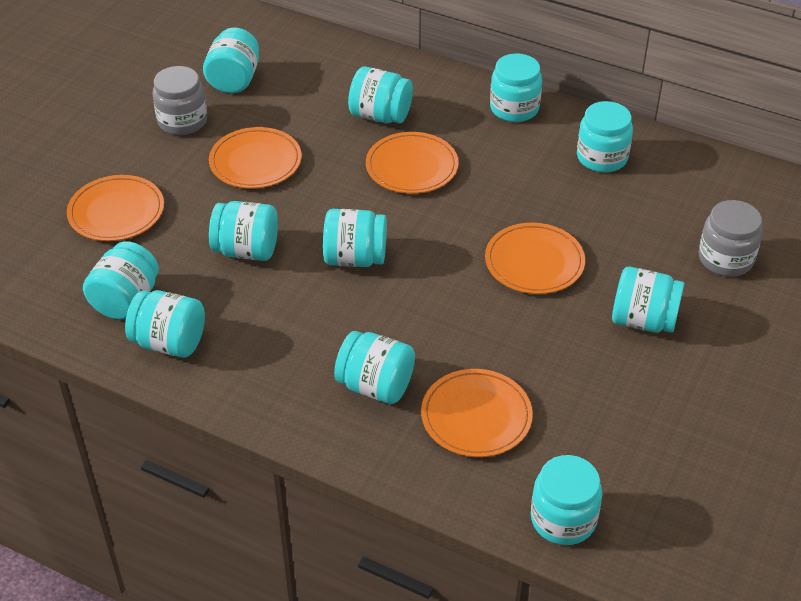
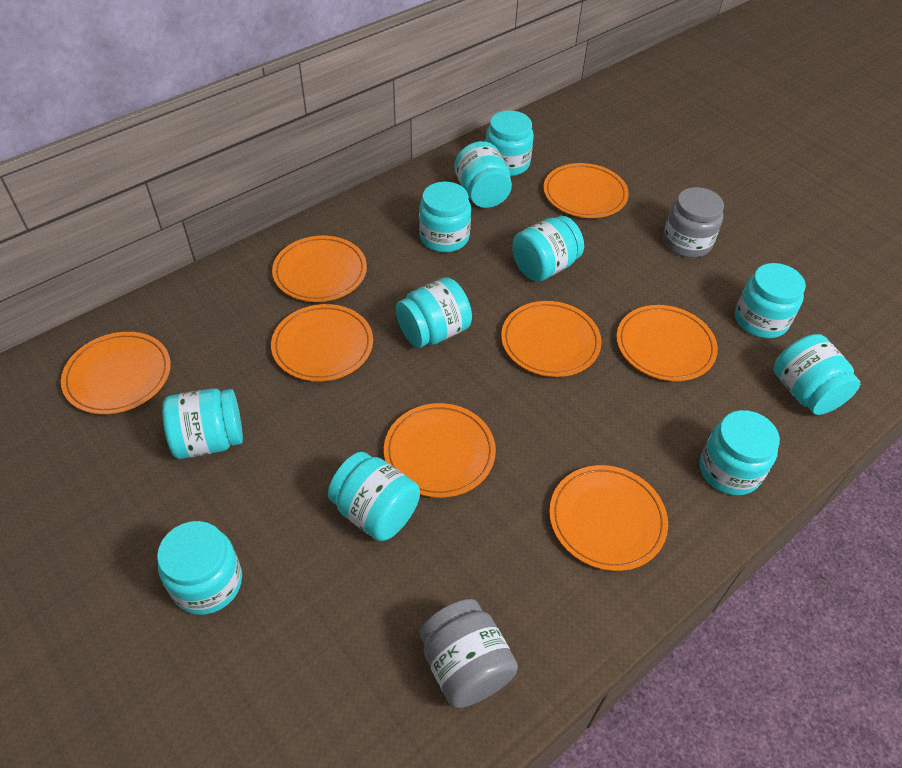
orange plate: 5 -> 8

